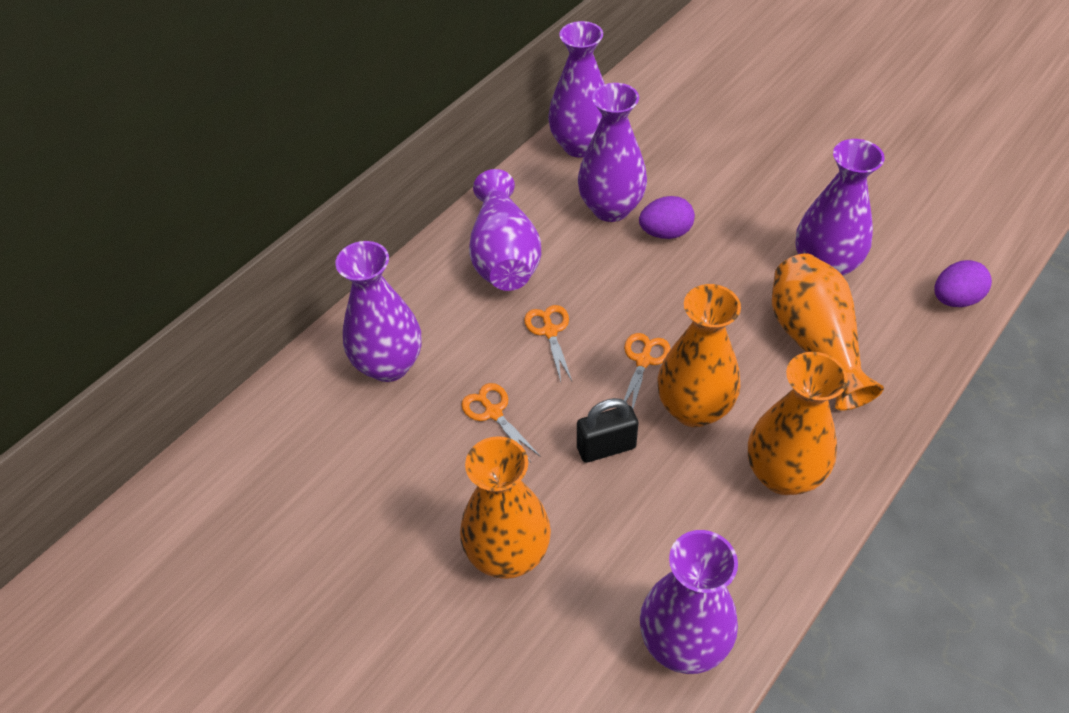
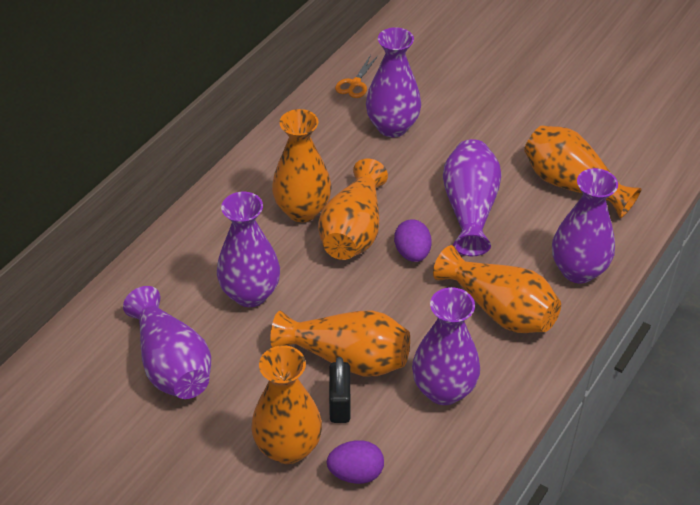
orange scissors: 3 -> 1
orange vase: 4 -> 6

